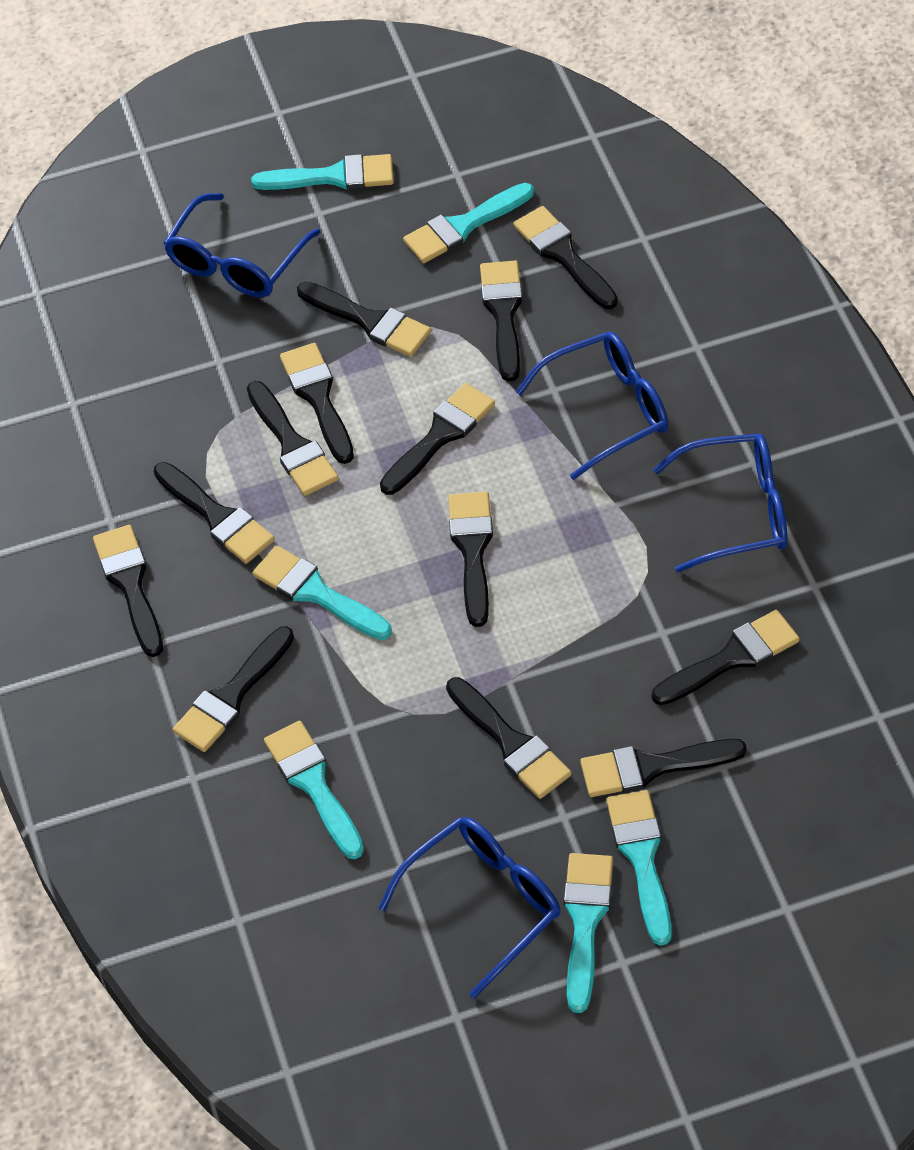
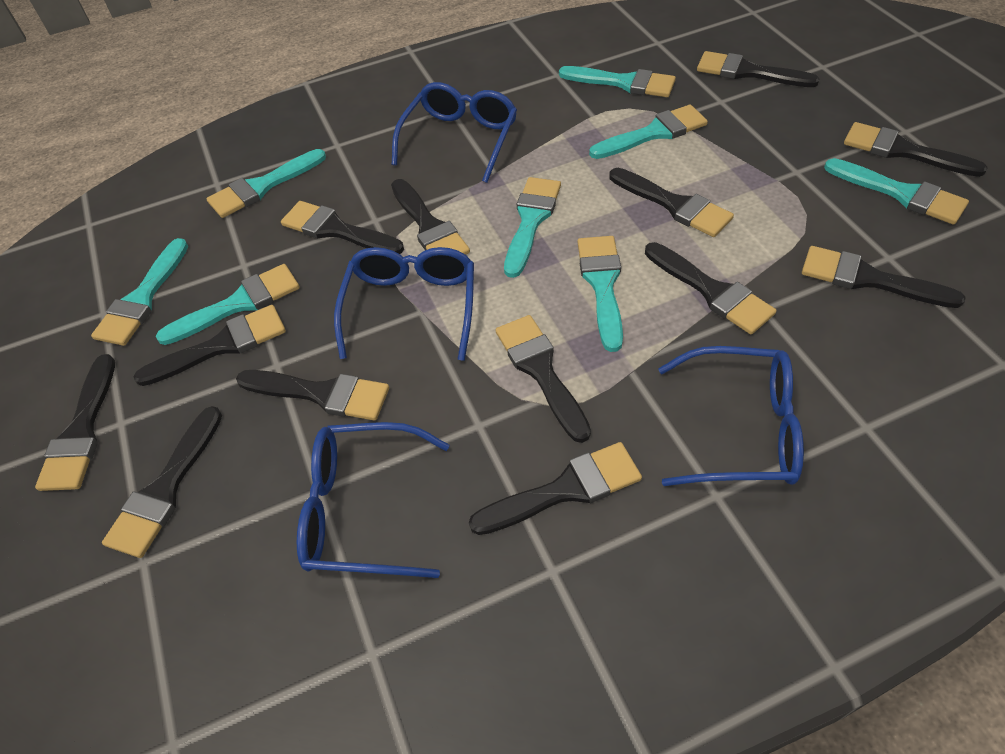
turquoise brush: 6 -> 8

